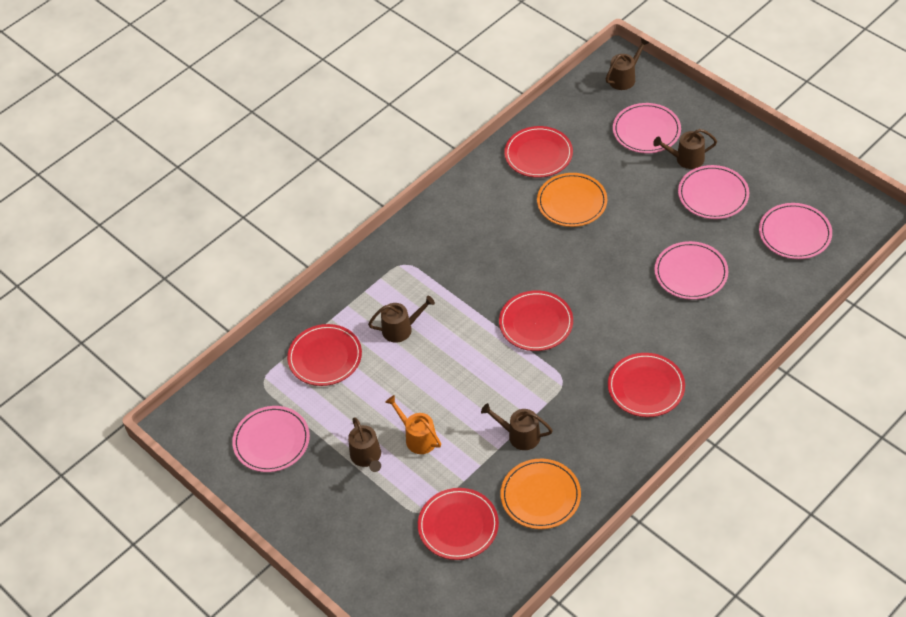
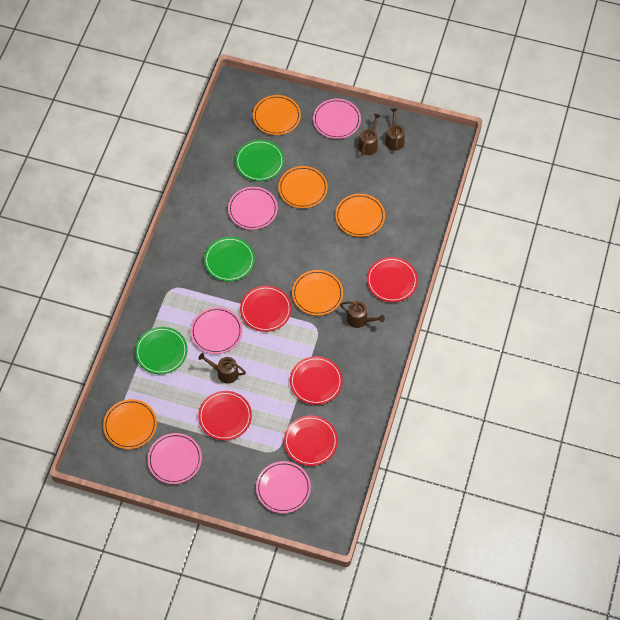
brown watering can: 5 -> 4
green plate: 0 -> 3
orange plate: 2 -> 5
orange watering can: 1 -> 0

